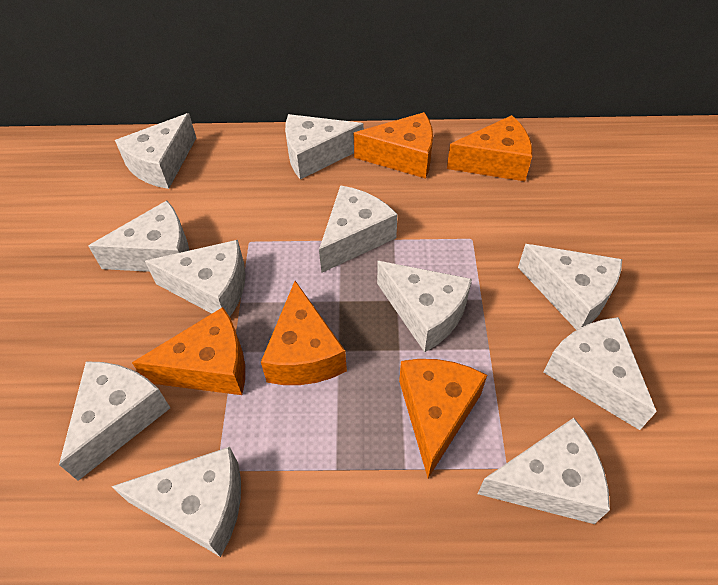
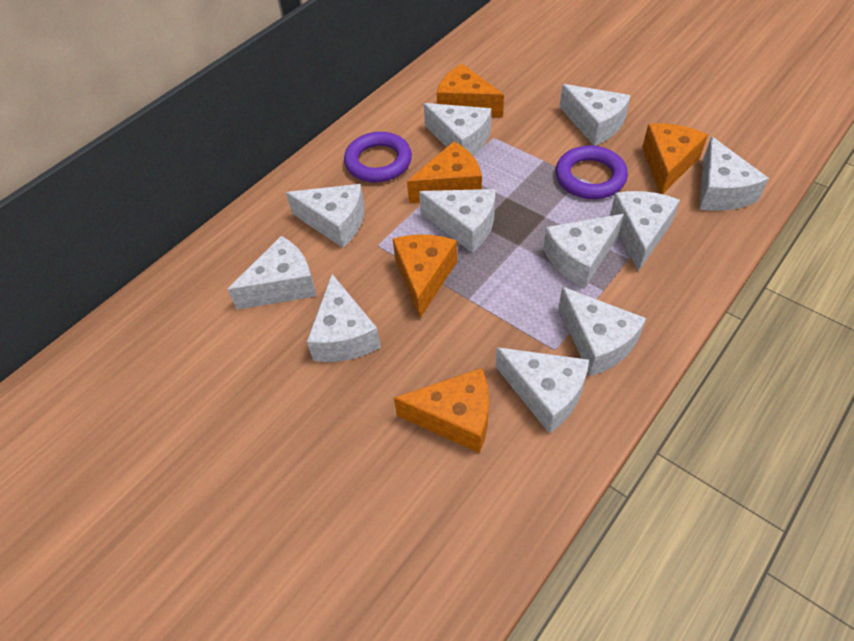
purple ring: 0 -> 2

